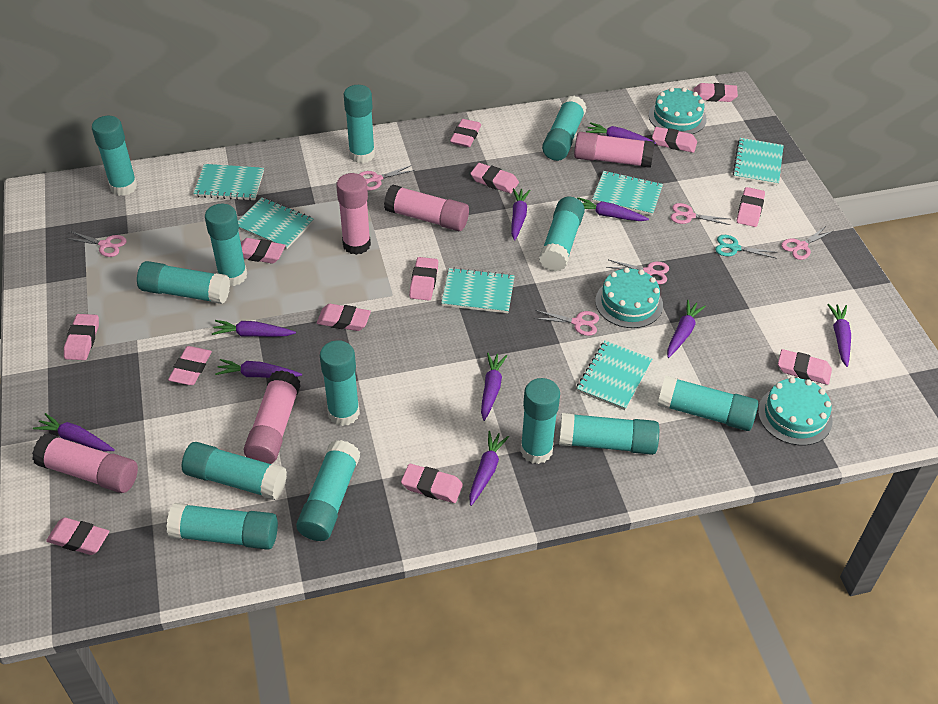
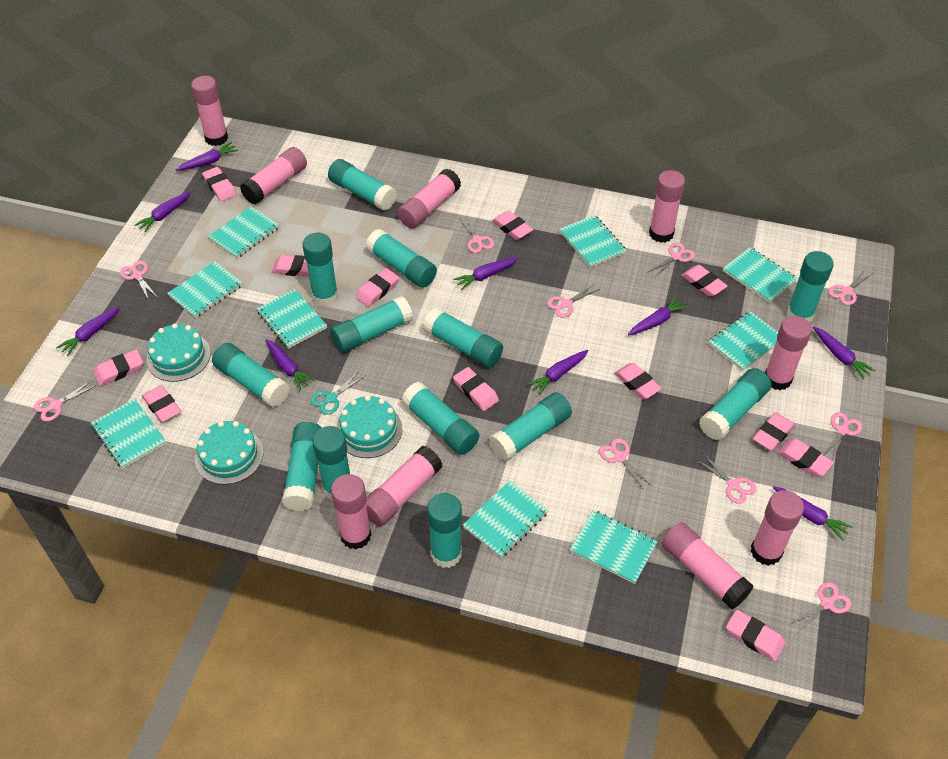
pink eraser: 13 -> 12
pink glue stick: 5 -> 9
pink scissors: 6 -> 10
purple carrot: 10 -> 9
turquoise notebook: 6 -> 9

